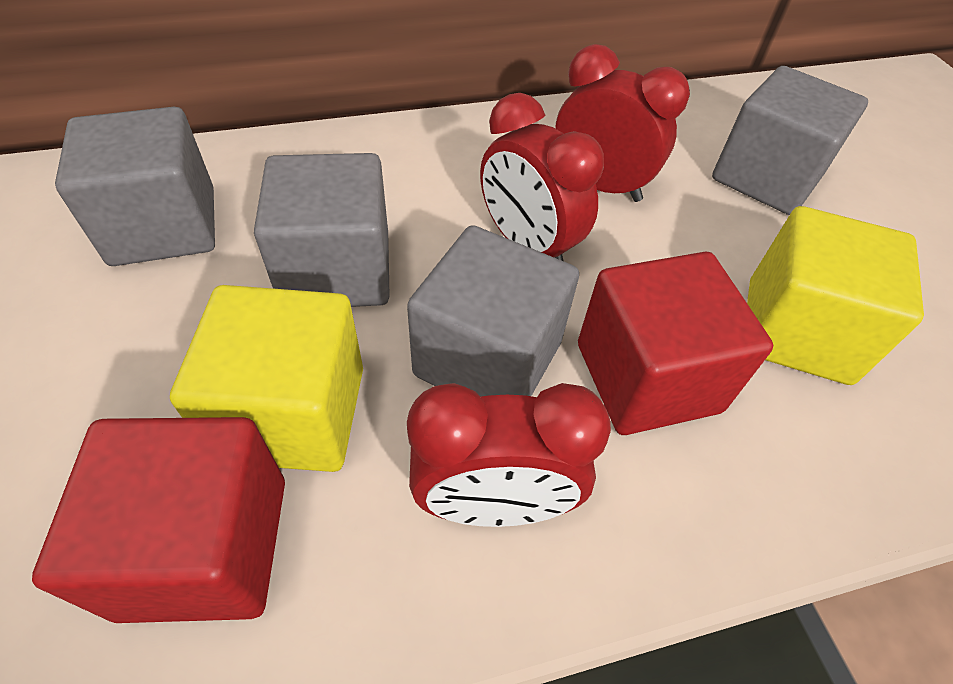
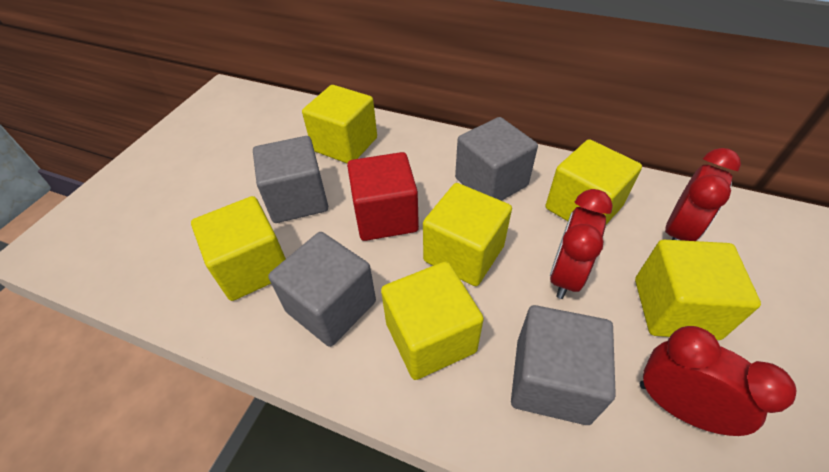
red cube: 2 -> 1
yellow cube: 2 -> 6

